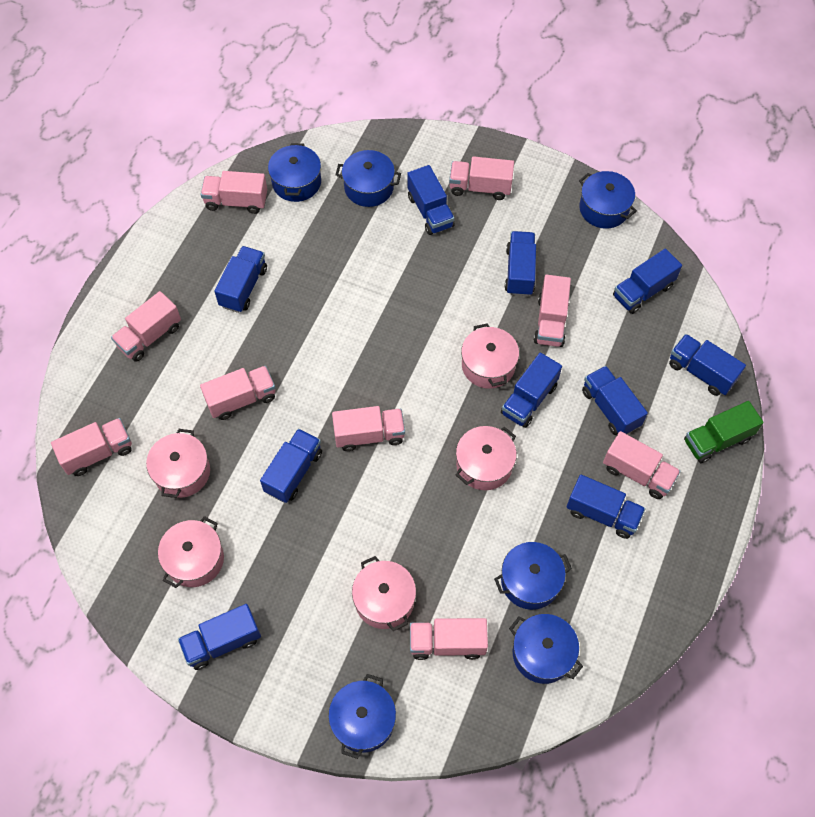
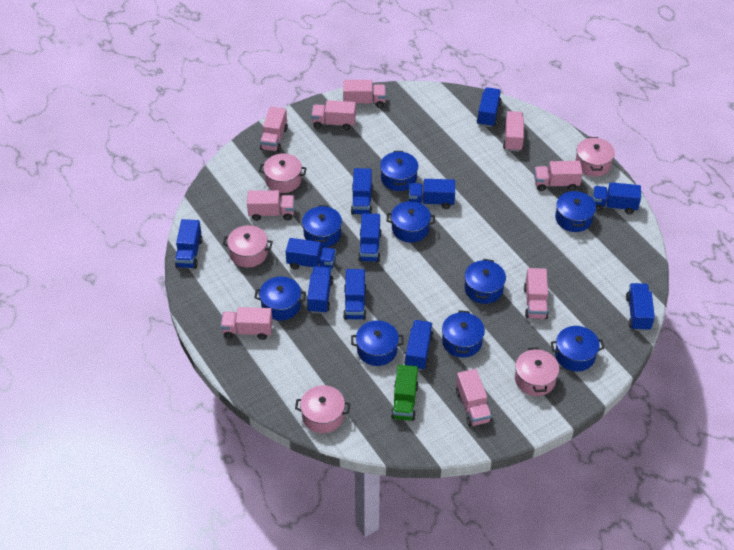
blue pot: 6 -> 9
blue truck: 10 -> 11

